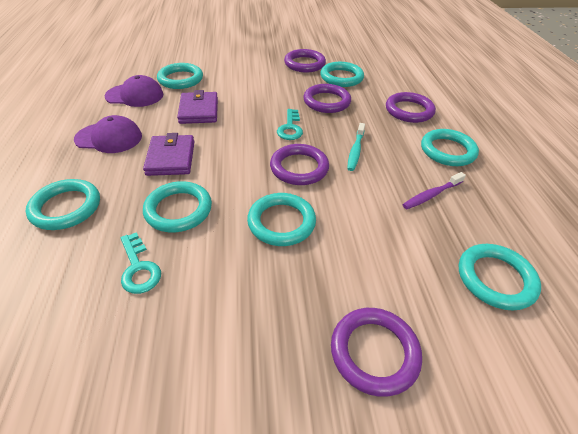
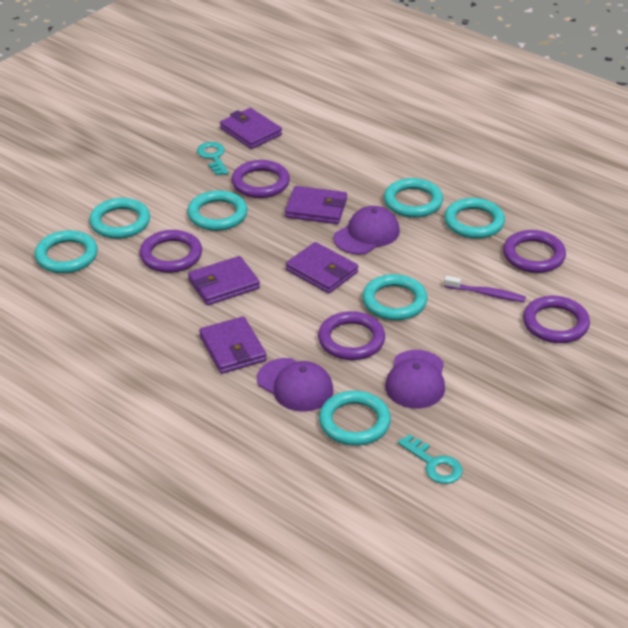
purple cap: 2 -> 3
purple wallet: 2 -> 5
turquoise toothbrush: 1 -> 0

